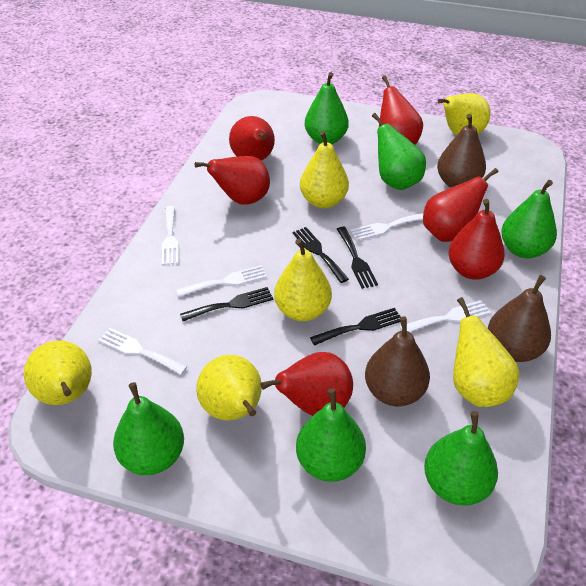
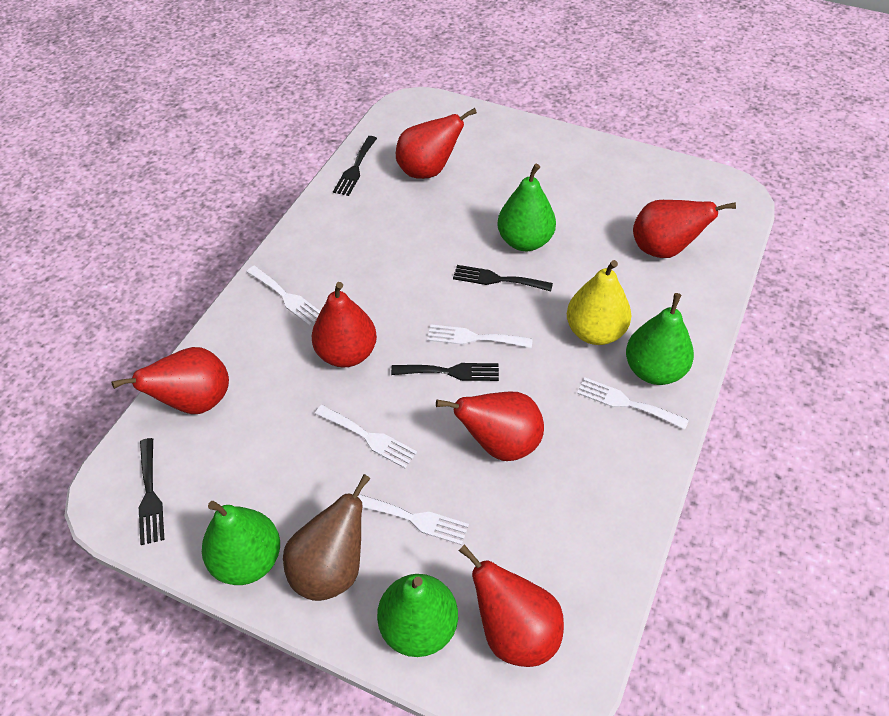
brown pear: 3 -> 1
green pear: 6 -> 4
yellow pear: 6 -> 1

